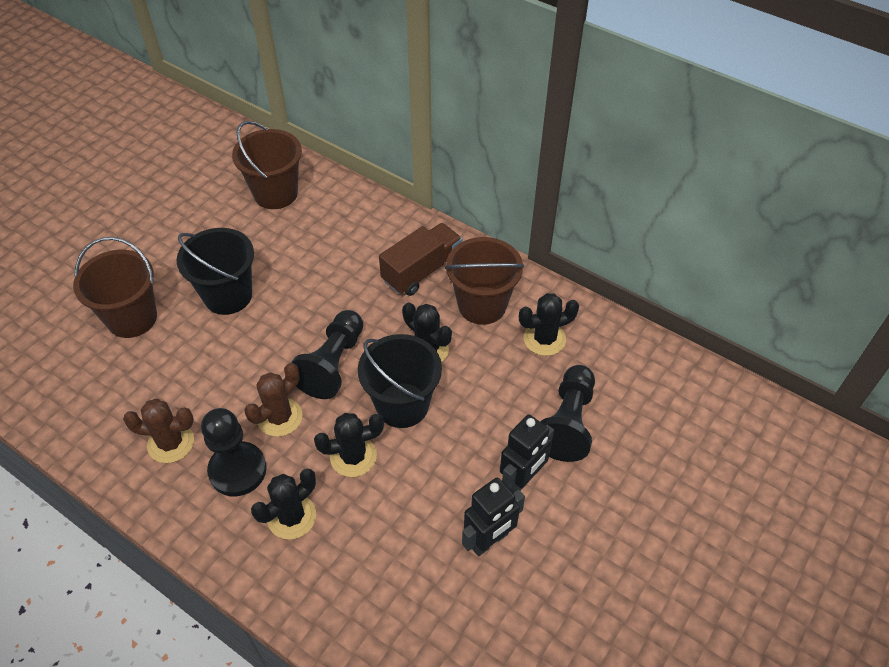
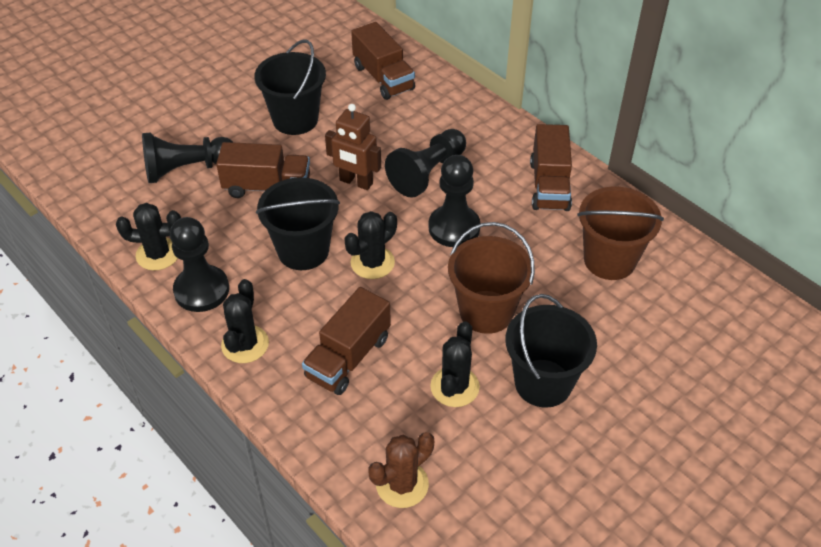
black bucket: 2 -> 3
black pawn: 3 -> 4
black robot: 2 -> 0
brown bucket: 3 -> 2
brown cactus: 2 -> 1
brown robot: 0 -> 1
brown truck: 1 -> 4

